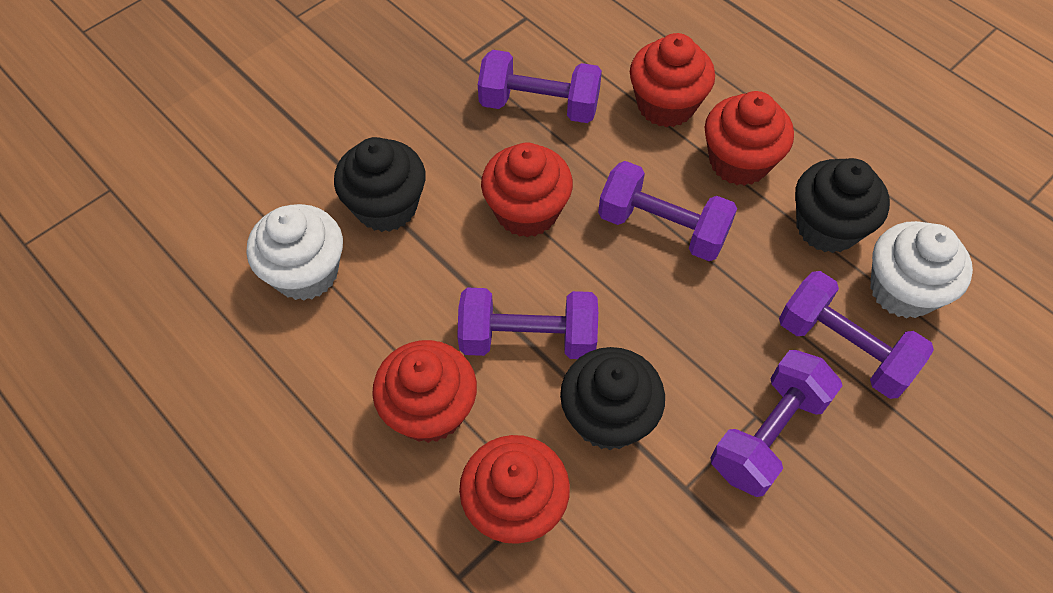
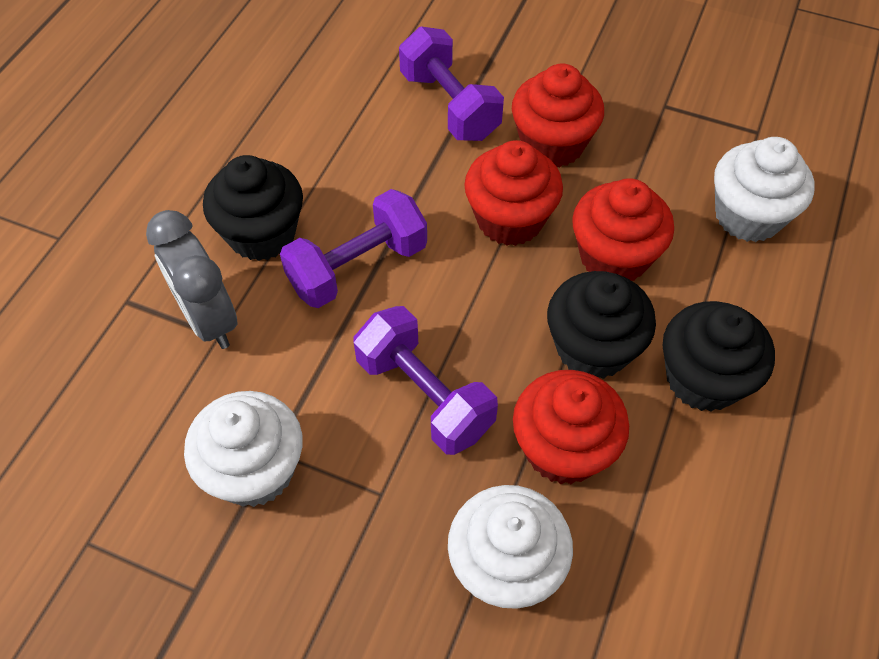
grey clock: 0 -> 1
purple dumbbell: 5 -> 3
red cupcake: 5 -> 4
white cupcake: 2 -> 3

